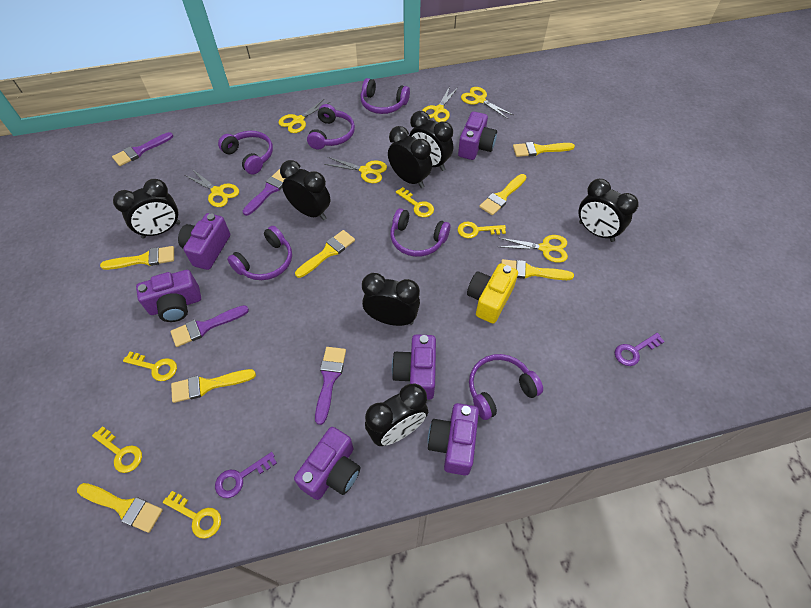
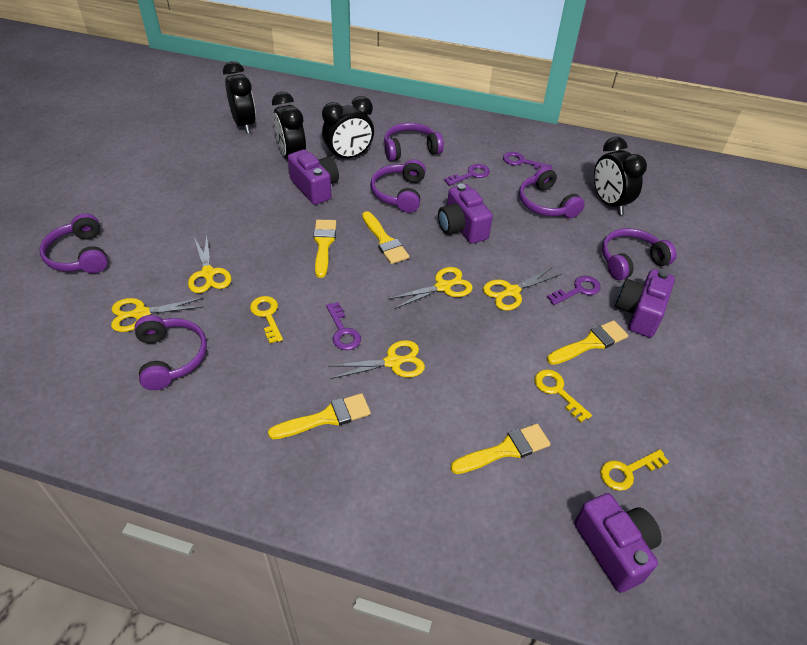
black clock: 7 -> 4
purple brush: 4 -> 0
purple camera: 6 -> 4
purple key: 2 -> 4
yellow brush: 7 -> 5
yellow camera: 1 -> 0
yellow key: 5 -> 3
yellow scissors: 6 -> 5

